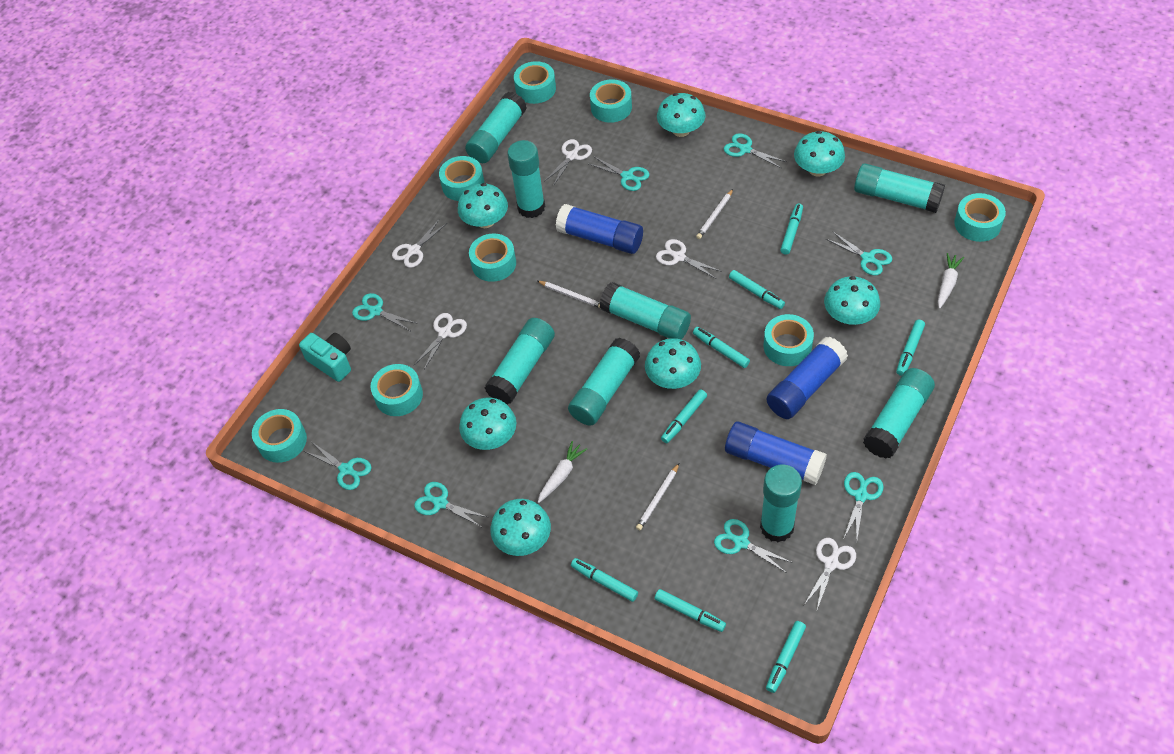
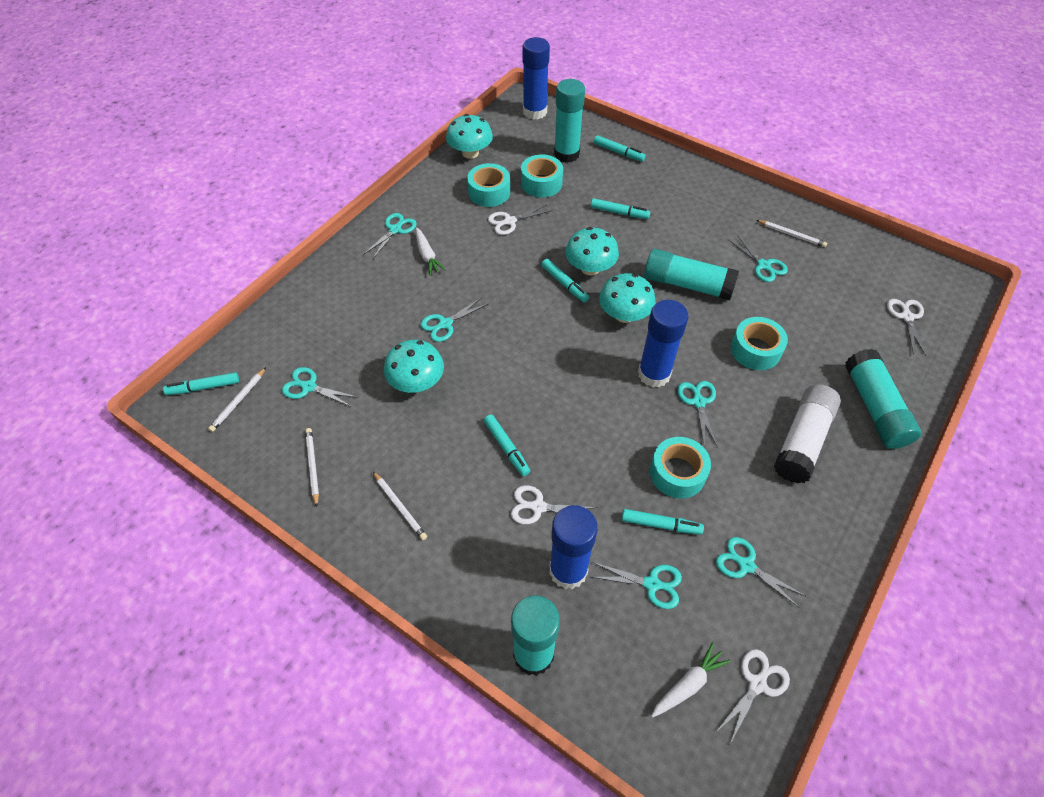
turquoise camera: 1 -> 0
turquoise glue stick: 8 -> 4
turquoise marker: 8 -> 6
turquoise mushroom: 7 -> 4
turquoise scissors: 8 -> 7
turquoise tape: 8 -> 4
white glue stick: 0 -> 1
white pencil: 3 -> 4
white scissors: 5 -> 4

